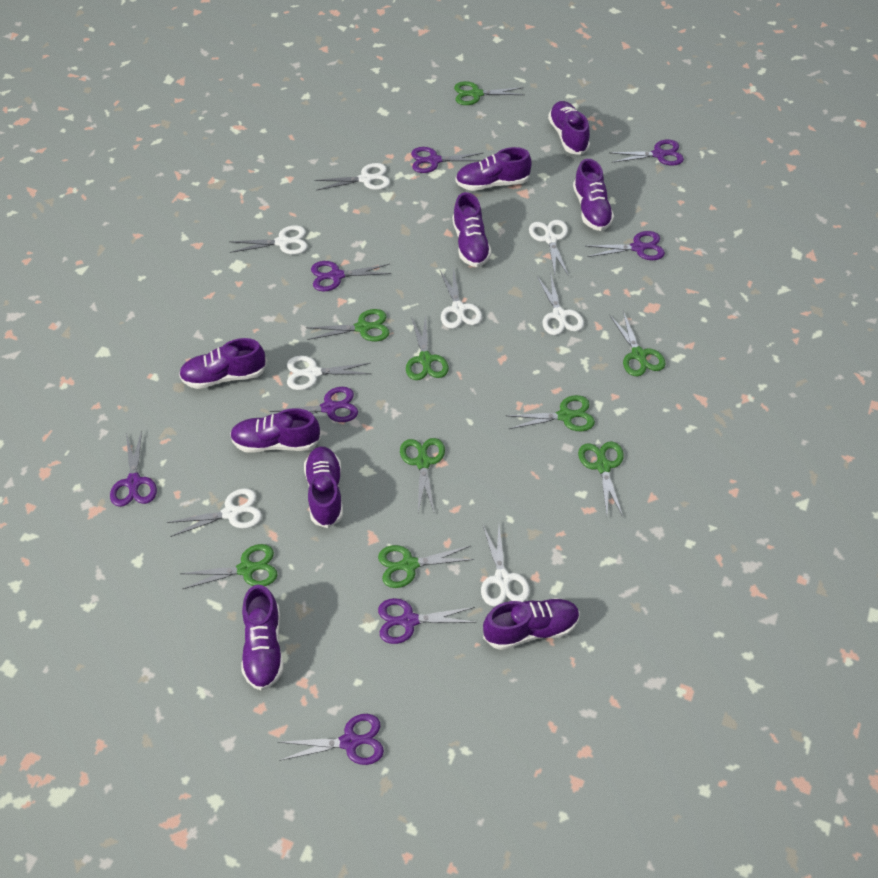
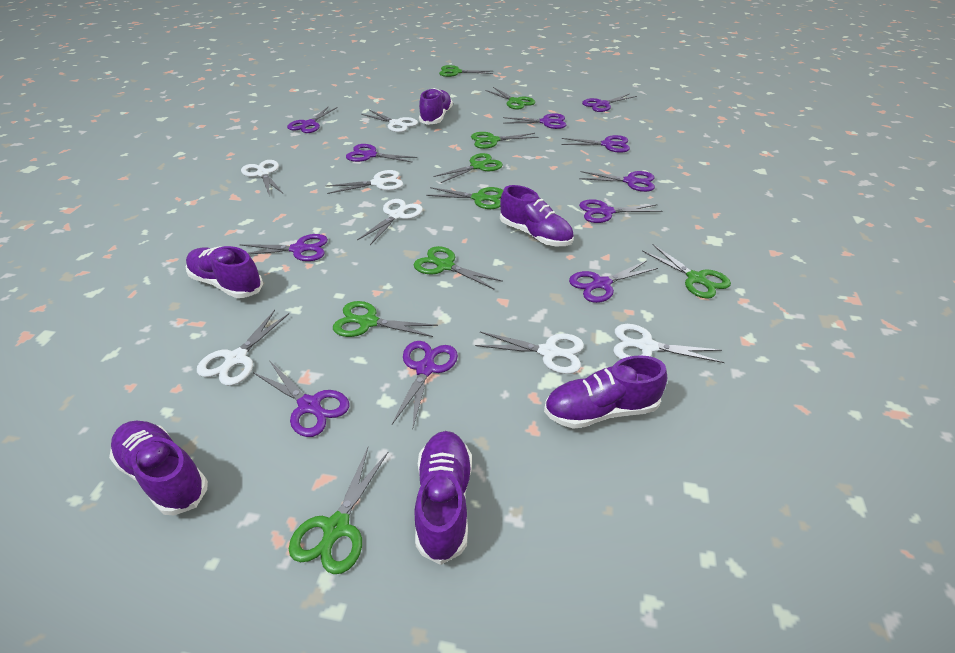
purple scissors: 8 -> 11
purple shoe: 9 -> 6
white scissors: 8 -> 7

